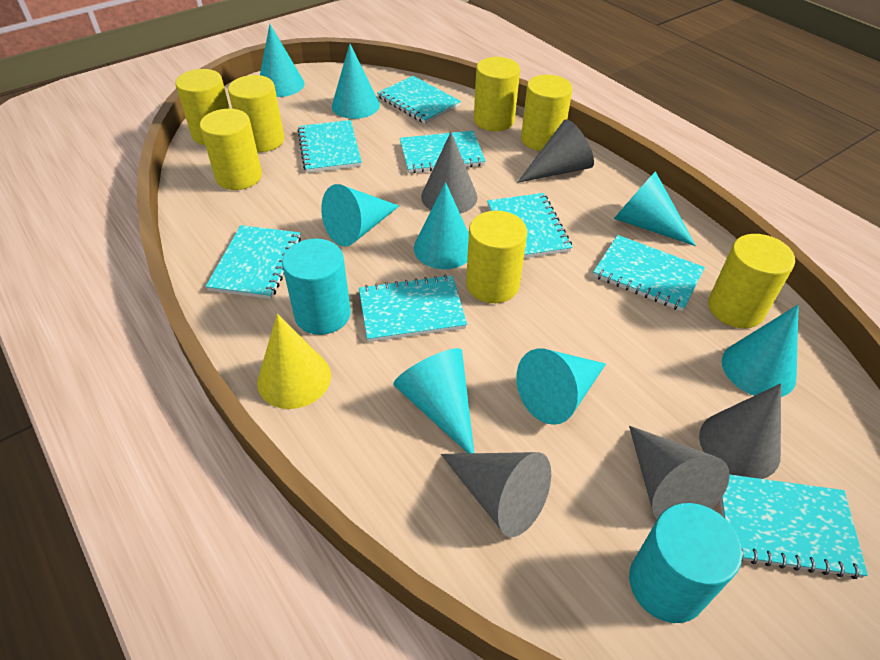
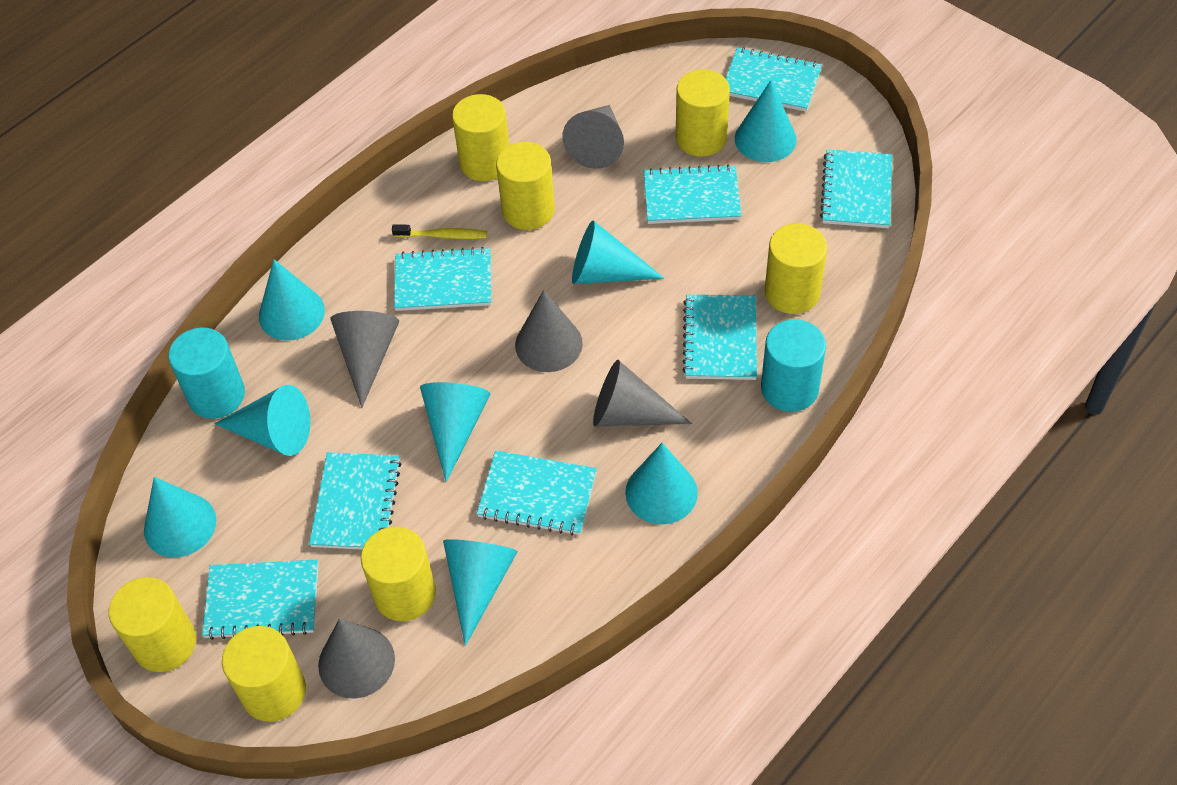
yellow cone: 1 -> 0
yellow toothbrush: 0 -> 1

